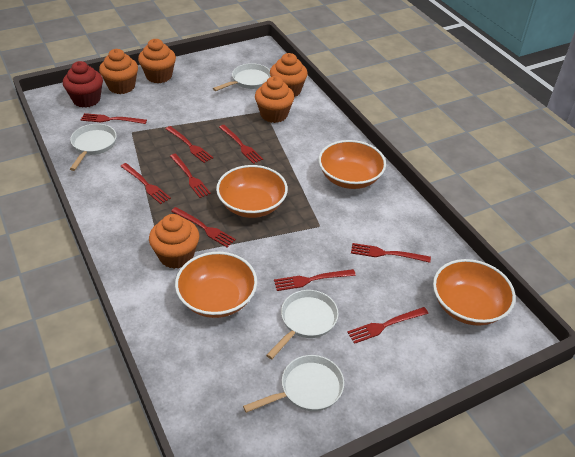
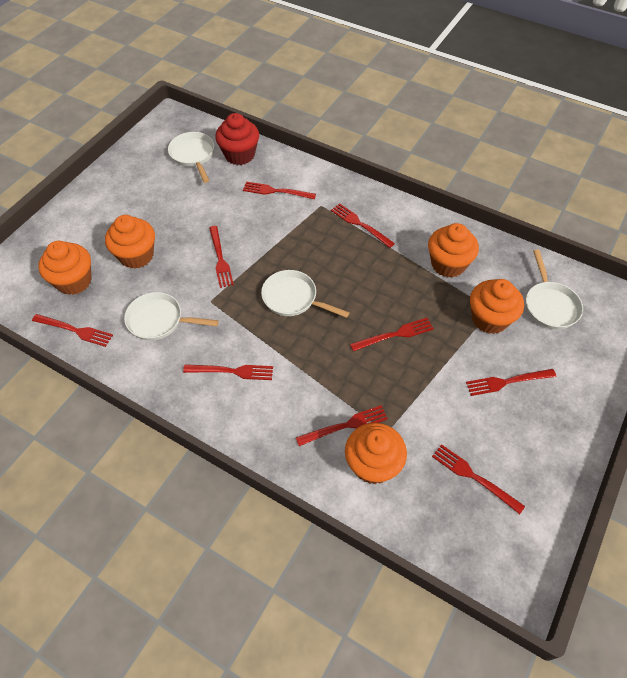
orange bowl: 4 -> 0

